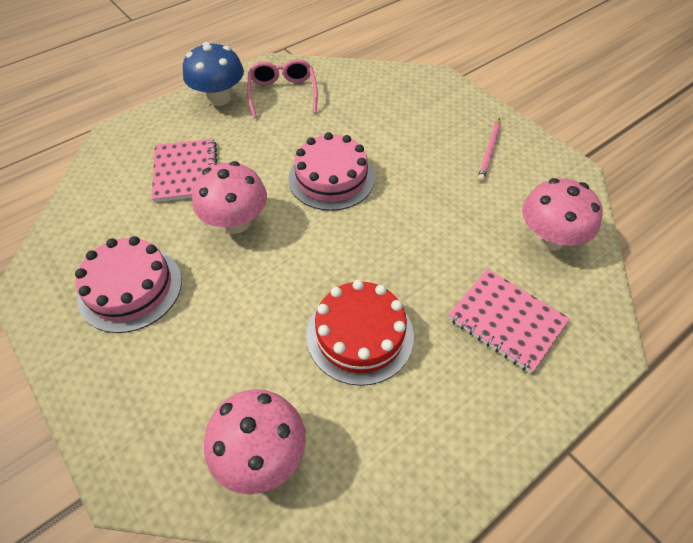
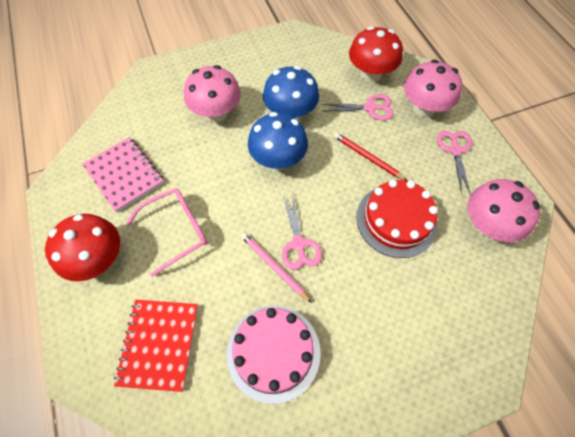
blue mushroom: 1 -> 2
pink cake: 2 -> 1
pink notebook: 2 -> 1
pink scissors: 0 -> 3
red mushroom: 0 -> 2
red notebook: 0 -> 1
red pencil: 0 -> 1

